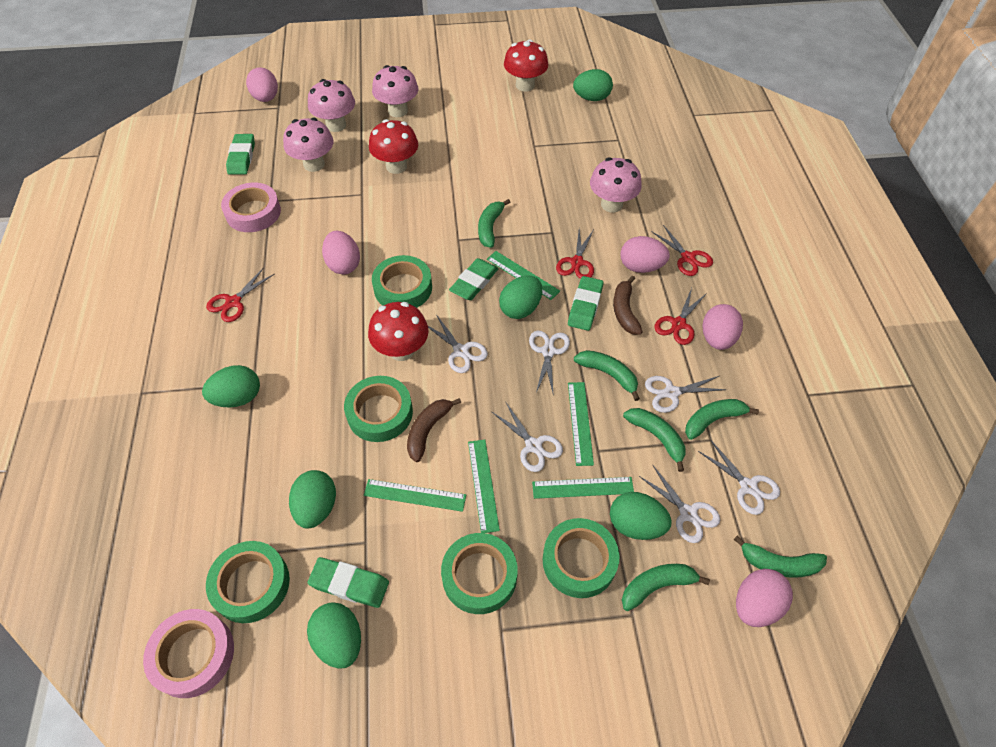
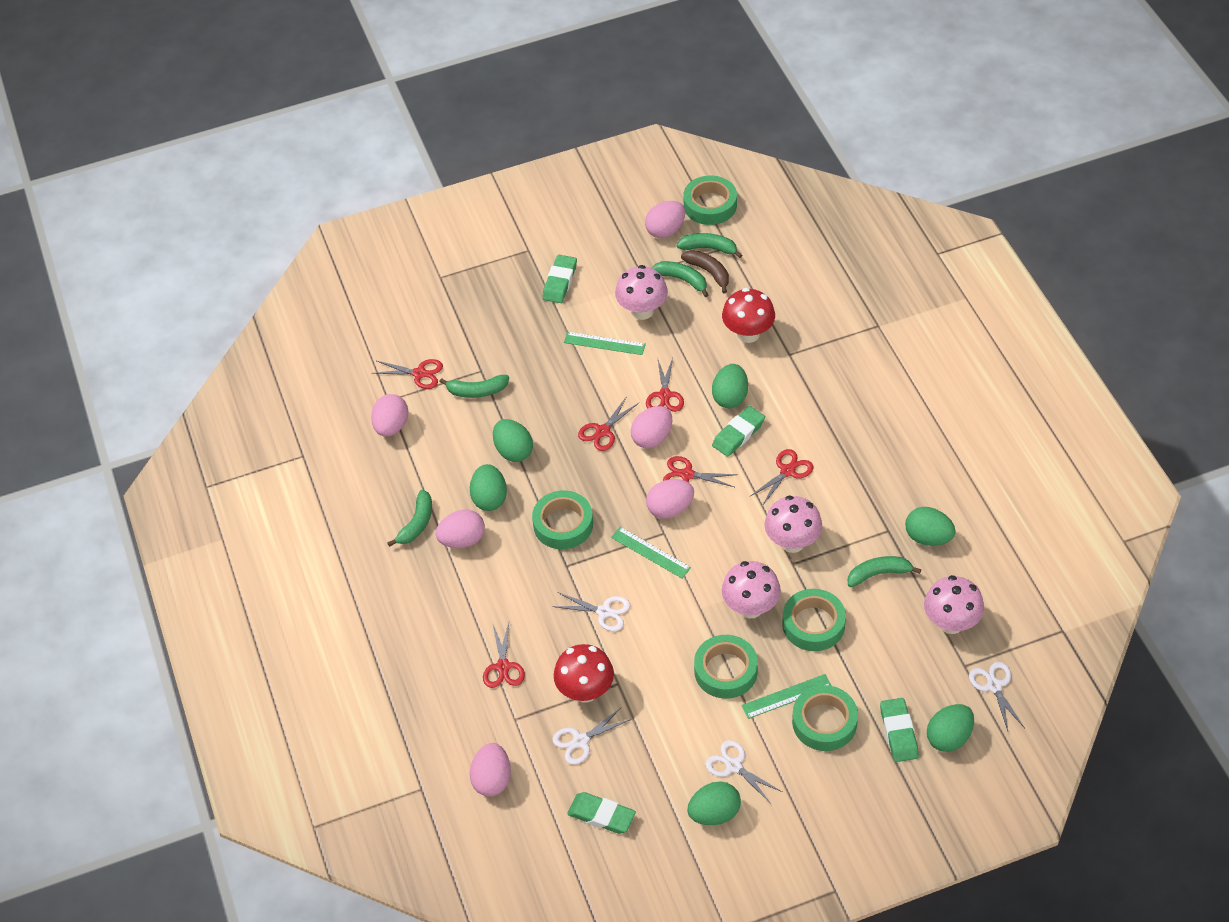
brown banana: 2 -> 1
green banana: 6 -> 5
green ruler: 5 -> 3
pink egg: 5 -> 6
pink tape: 2 -> 0
red mushroom: 3 -> 2
red scissors: 4 -> 6
white scissors: 6 -> 4

